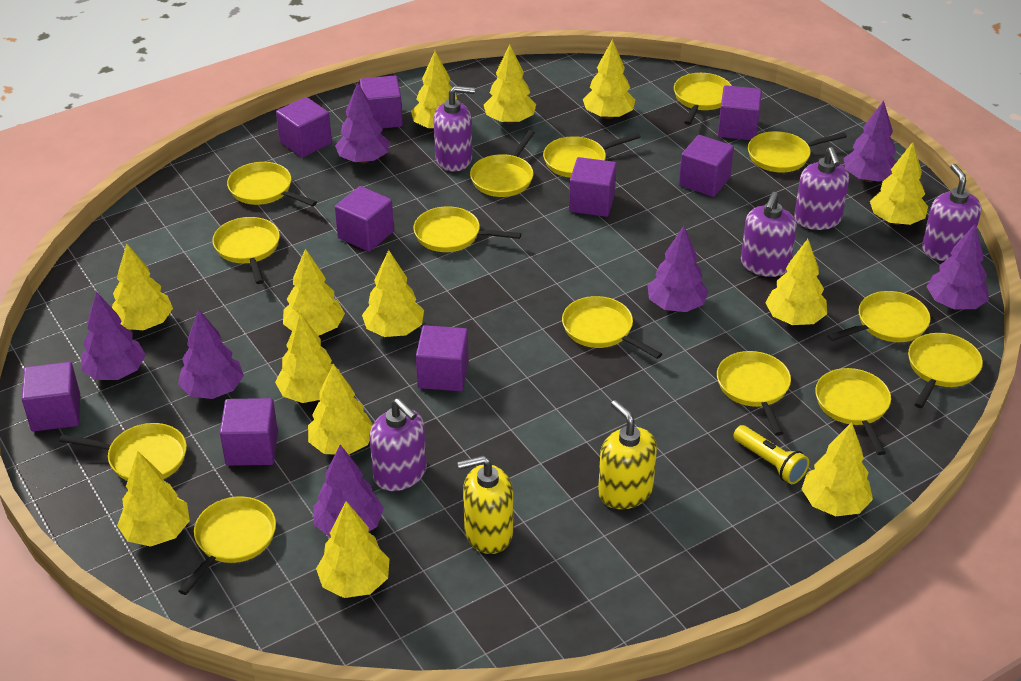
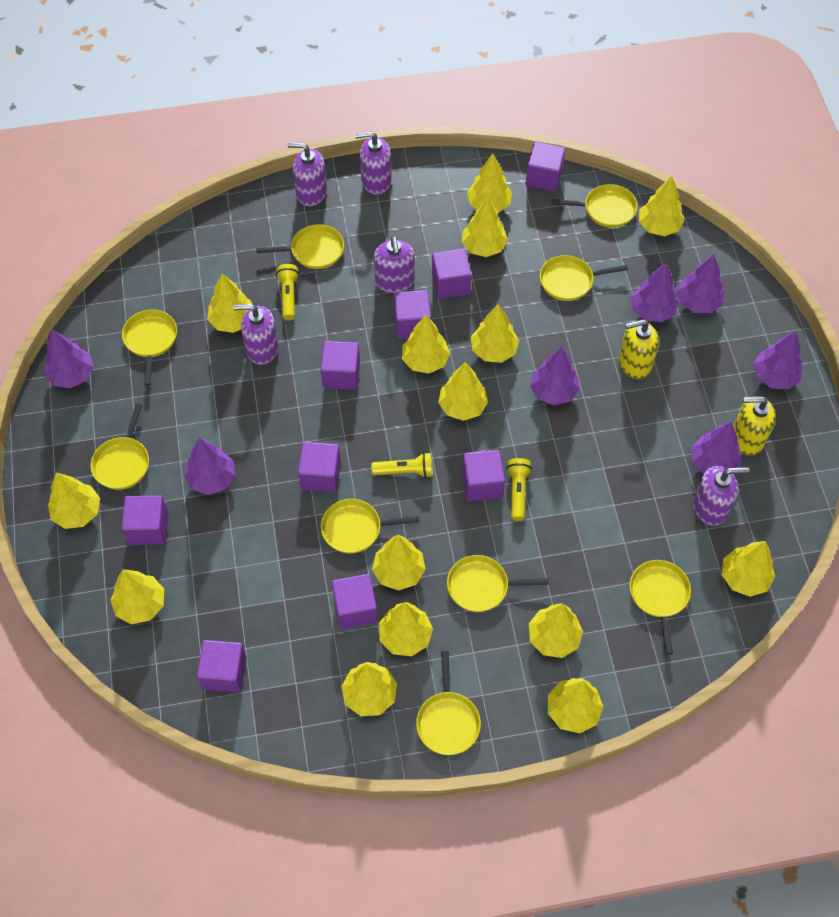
yellow flashlight: 1 -> 3
yellow pan: 14 -> 9
yellow tree: 13 -> 15

